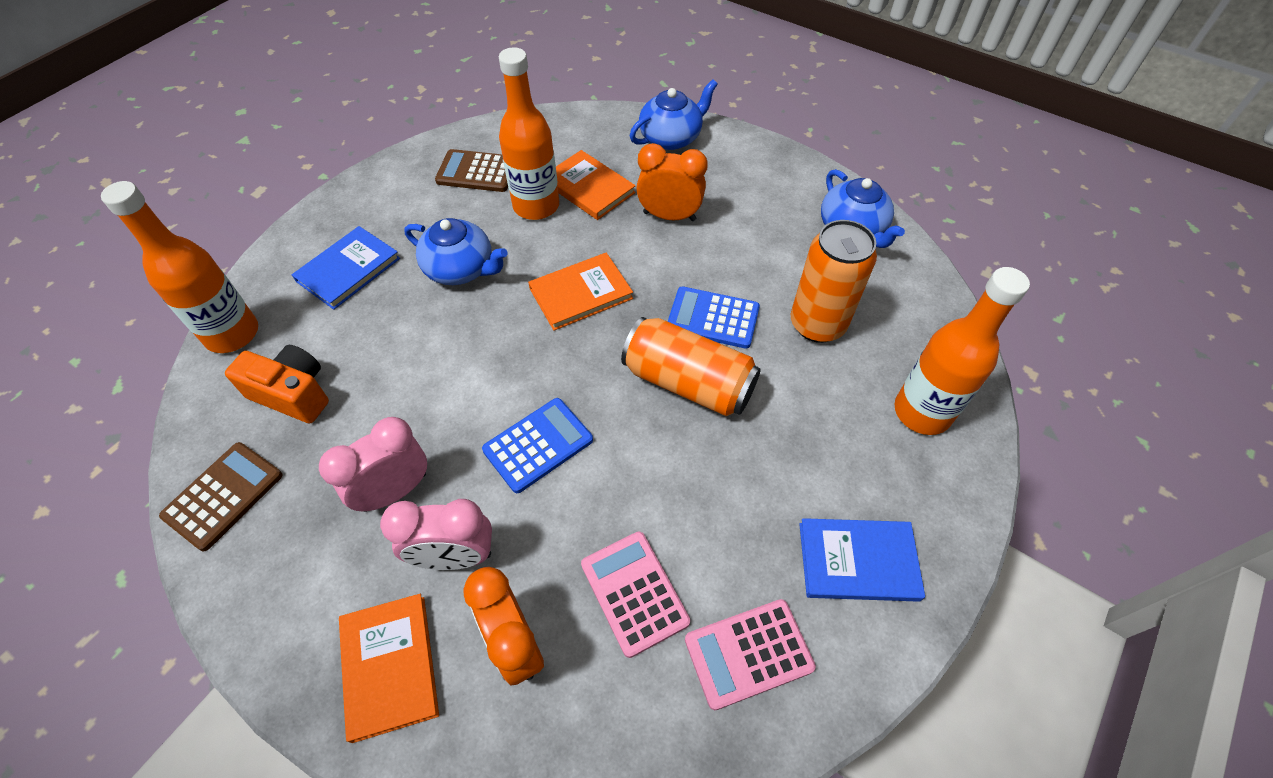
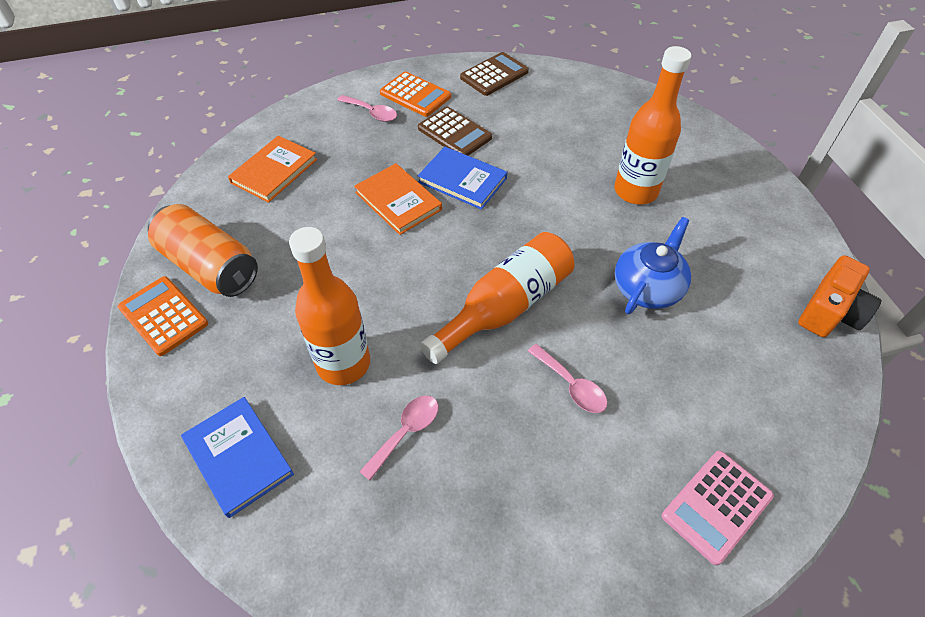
blue calculator: 2 -> 0
blue teapot: 3 -> 1
orange book: 3 -> 2
orange calculator: 0 -> 2
orange can: 2 -> 1
orange clock: 2 -> 0
pink calculator: 2 -> 1
pink clock: 2 -> 0
pink spoon: 0 -> 3

